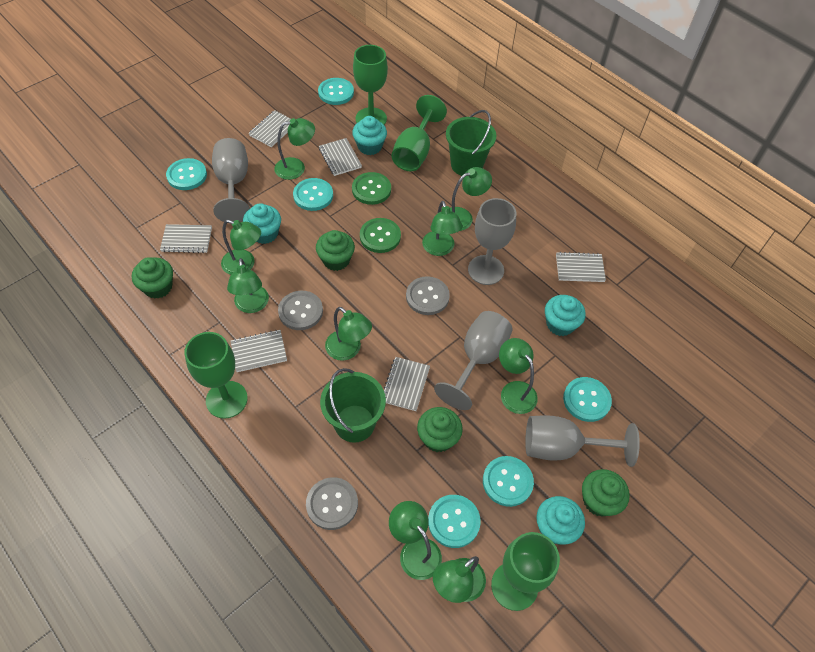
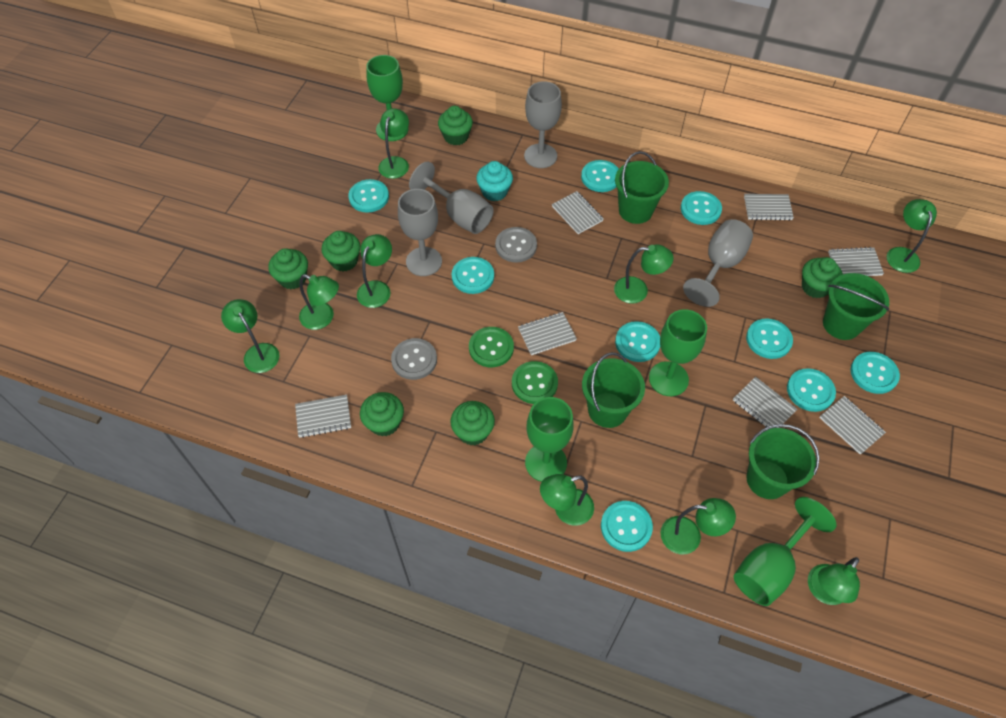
green bucket: 2 -> 4
green cupcake: 4 -> 6
grey button: 3 -> 2
grey notebook: 6 -> 7
turquoise button: 6 -> 9
turquoise cupcake: 4 -> 1

